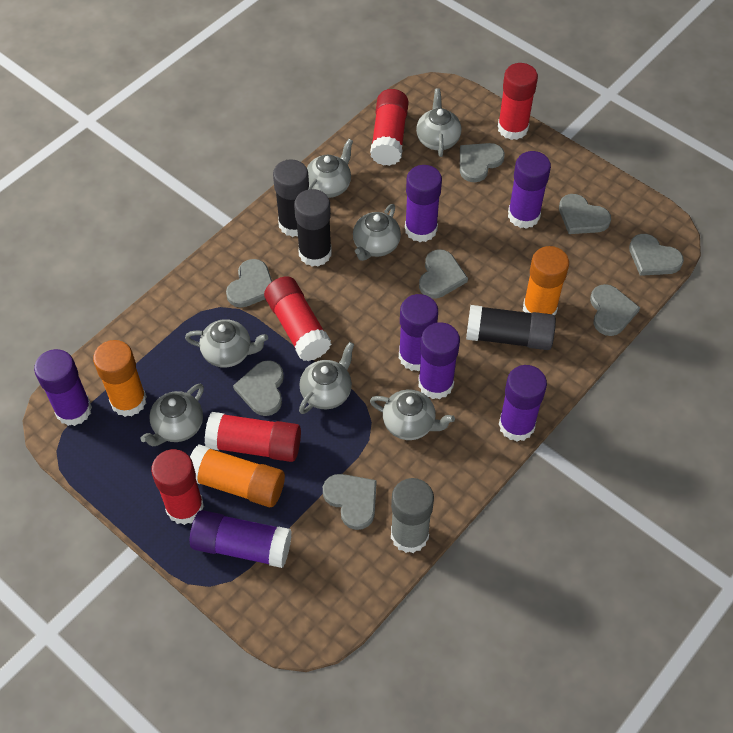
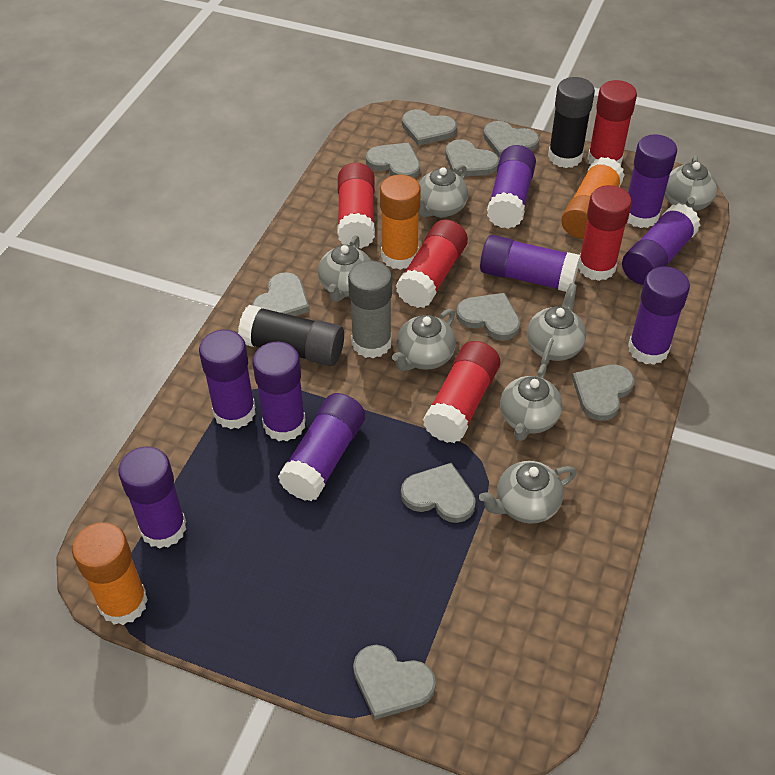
black glue stick: 3 -> 2
grey heart: 8 -> 9
purple glue stick: 7 -> 9

